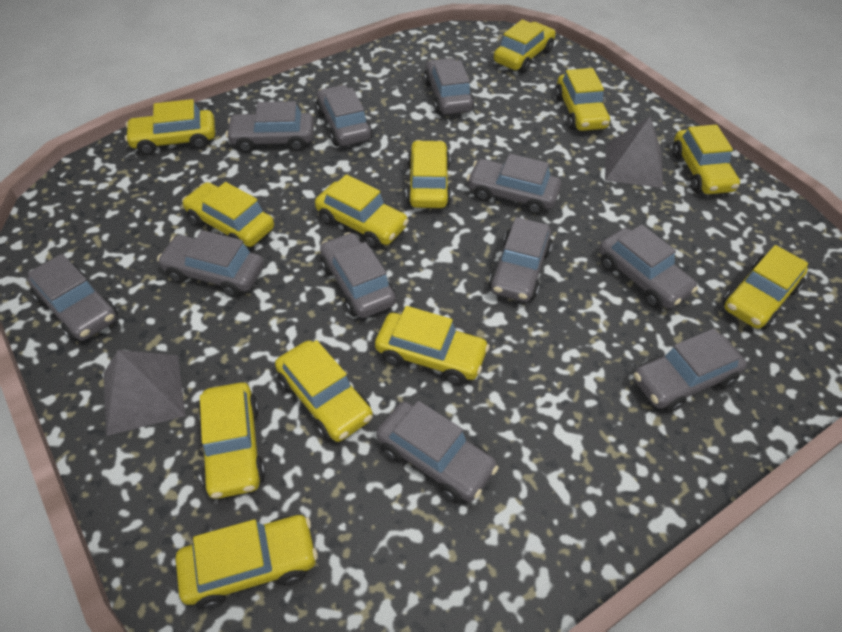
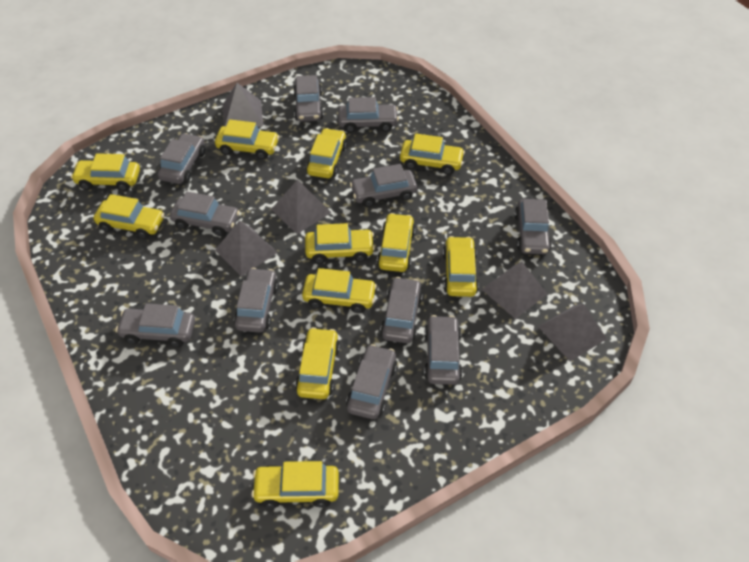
grey pyramid: 2 -> 5
yellow car: 12 -> 11

